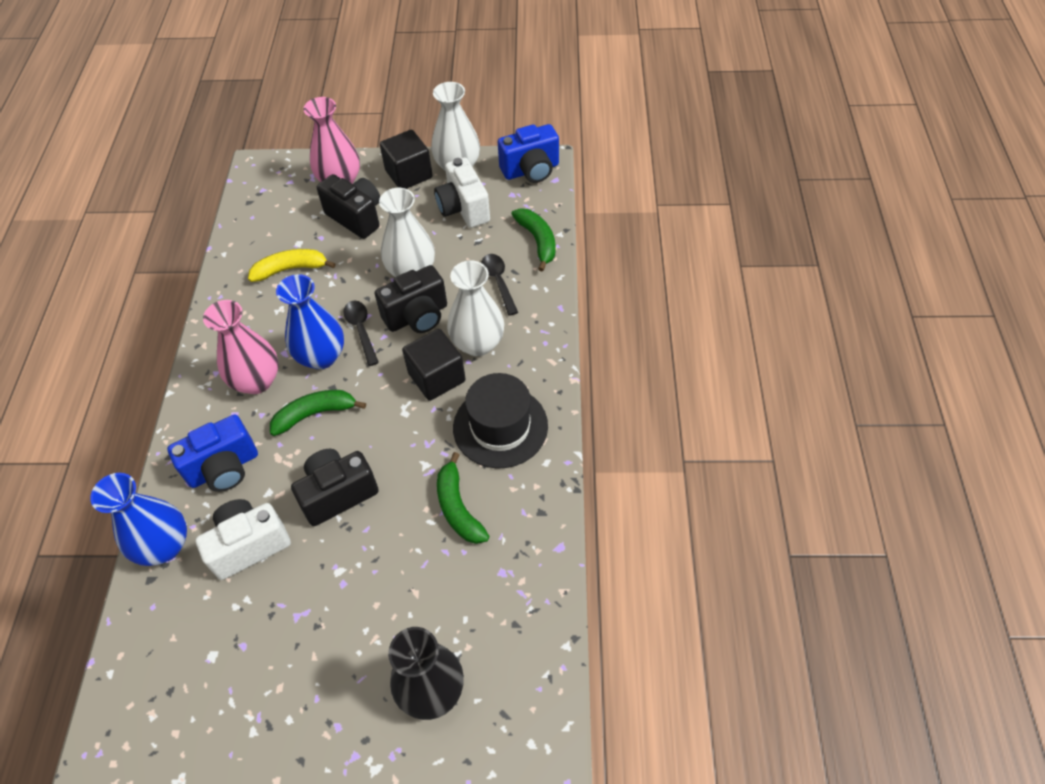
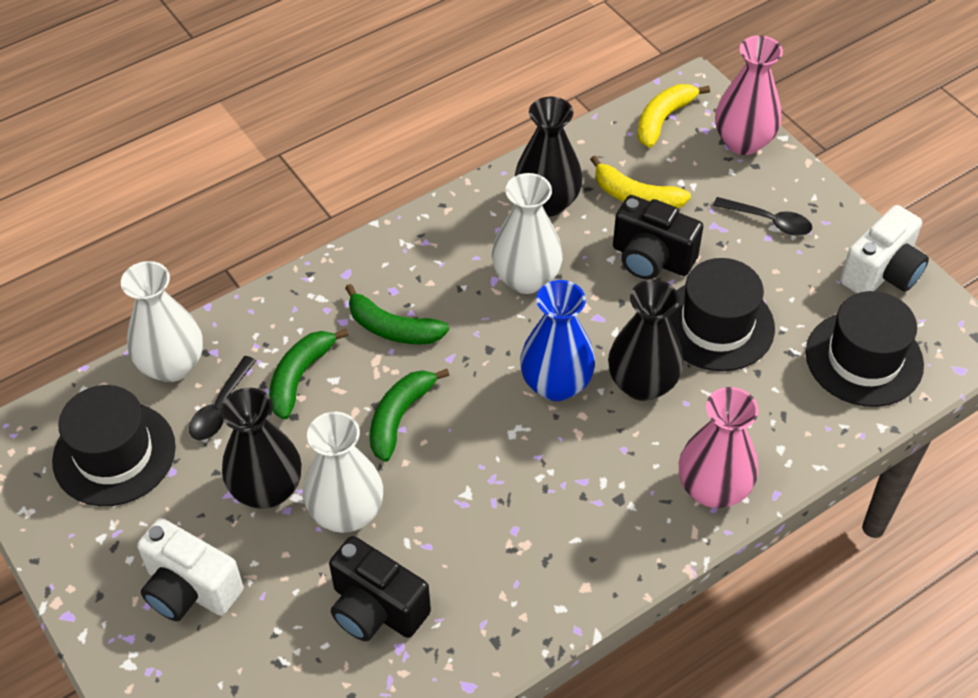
black camera: 3 -> 2
black cube: 2 -> 0
black hat: 1 -> 3
black vase: 1 -> 3
blue camera: 2 -> 0
blue vase: 2 -> 1
yellow banana: 1 -> 2

